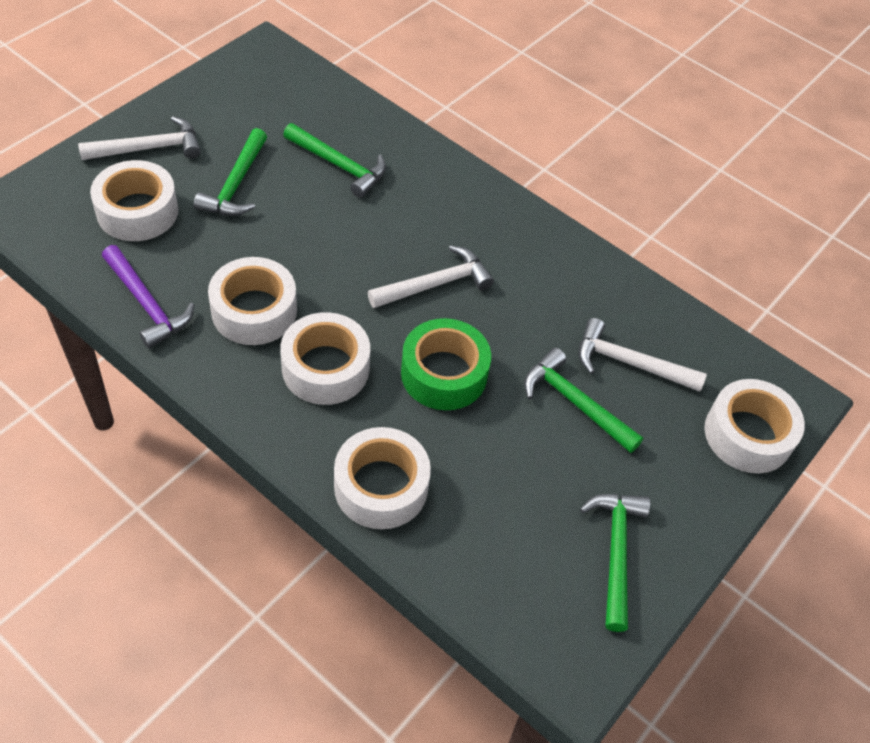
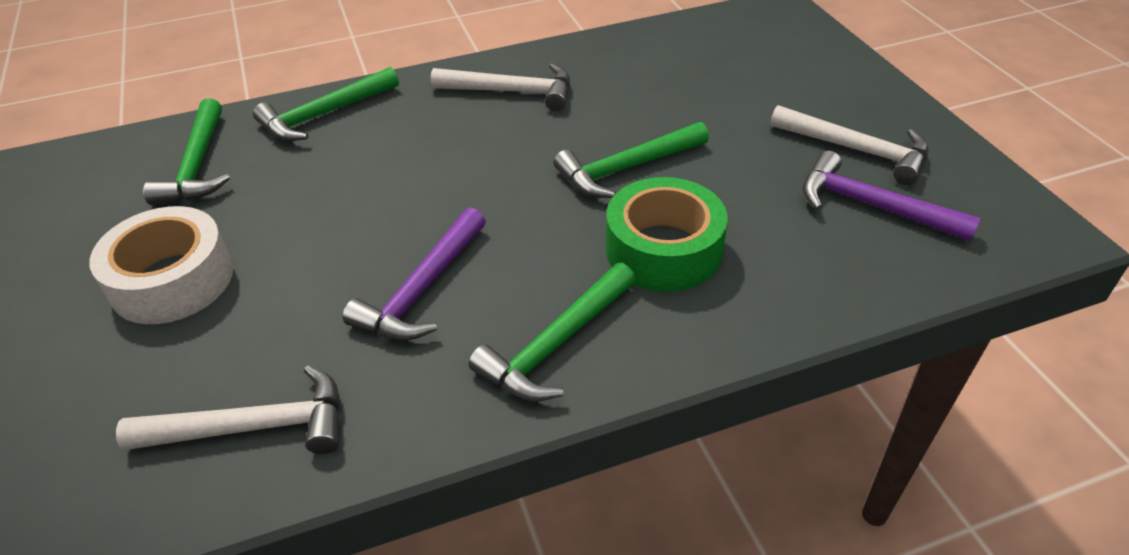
purple hammer: 1 -> 2
white tape: 5 -> 1

